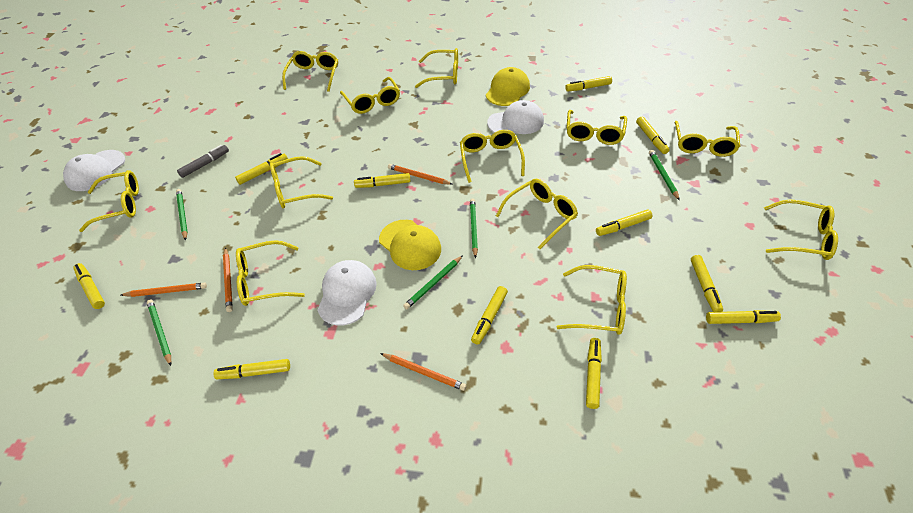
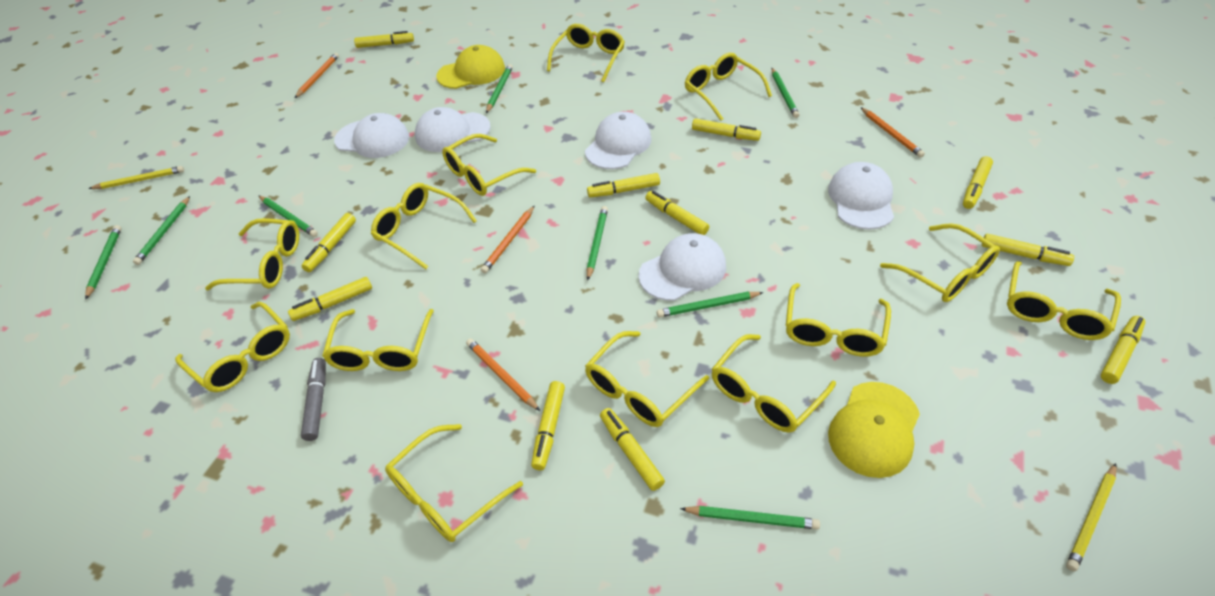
green pencil: 5 -> 8
white cap: 3 -> 5
yellow glasses: 12 -> 13
yellow pencil: 0 -> 2

